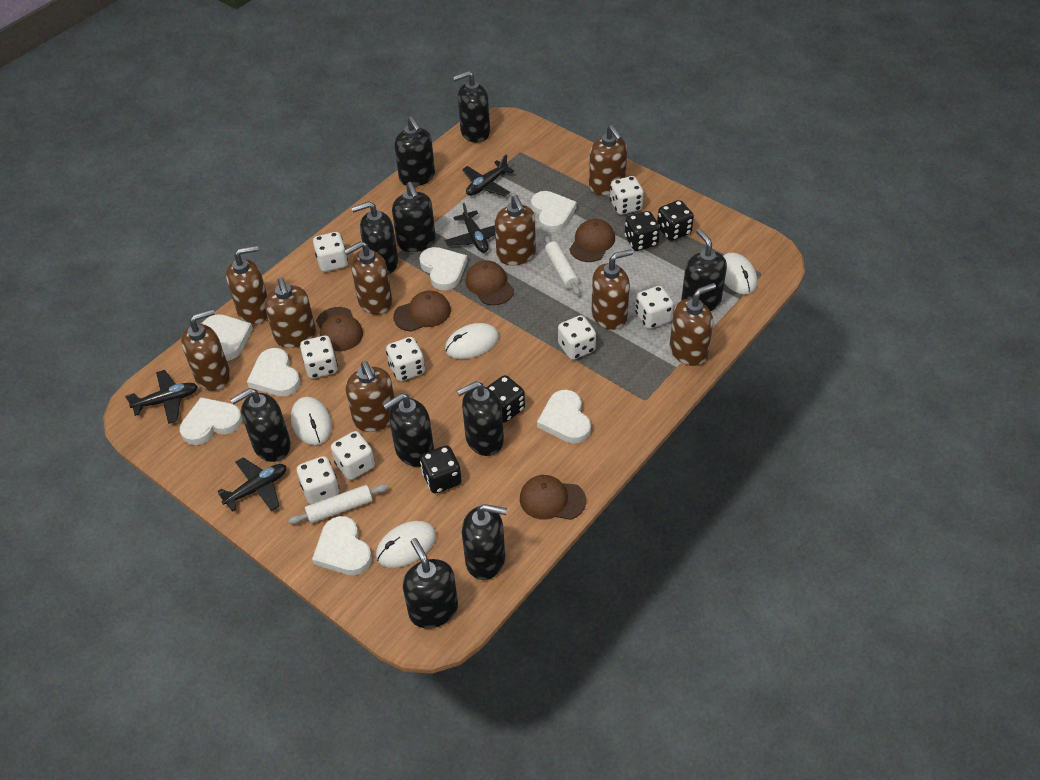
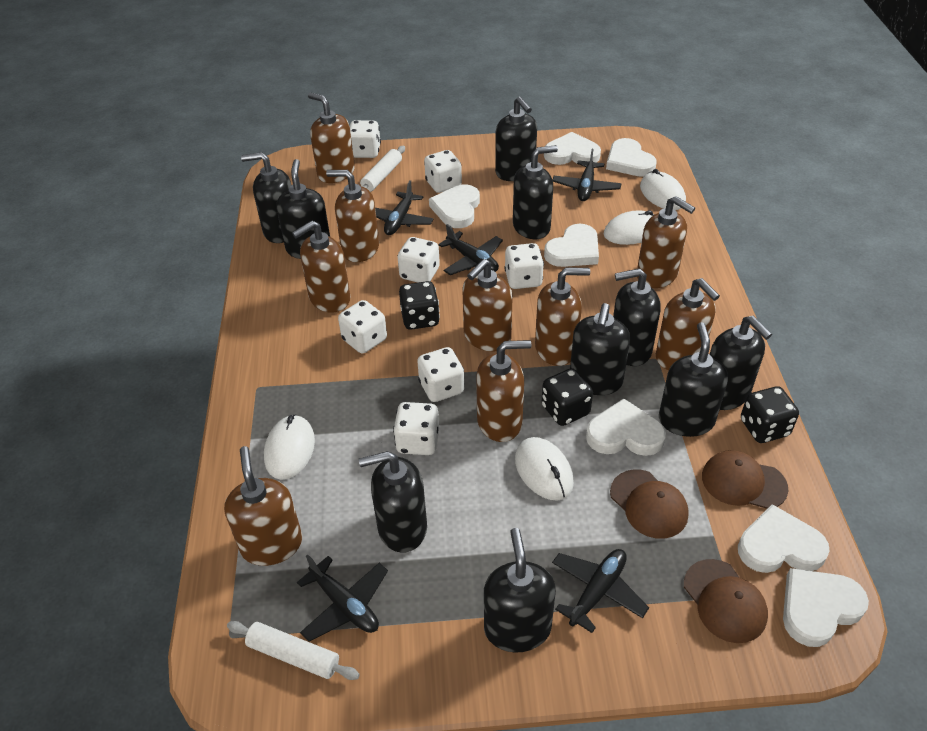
black dice: 4 -> 3
black plane: 4 -> 5
brown cap: 5 -> 3
white dice: 8 -> 7

